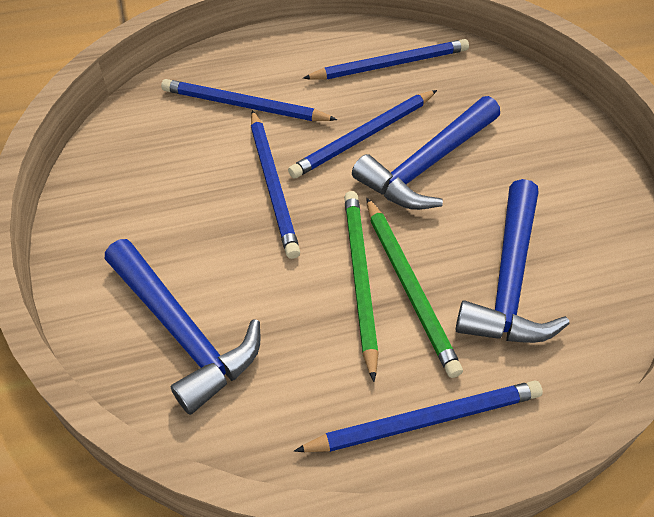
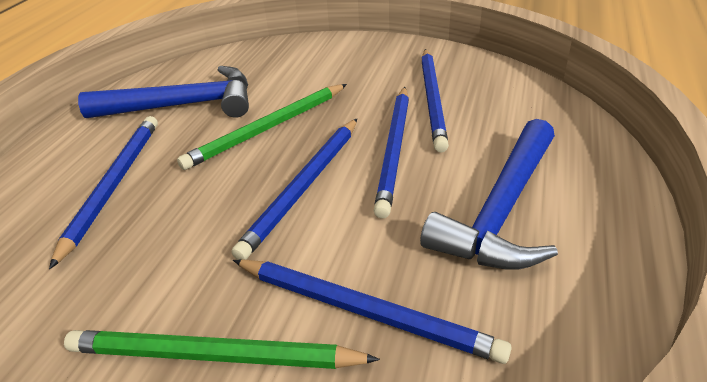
blue hammer: 3 -> 2

